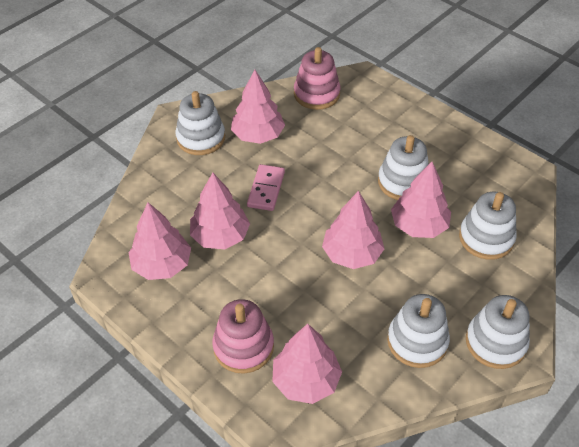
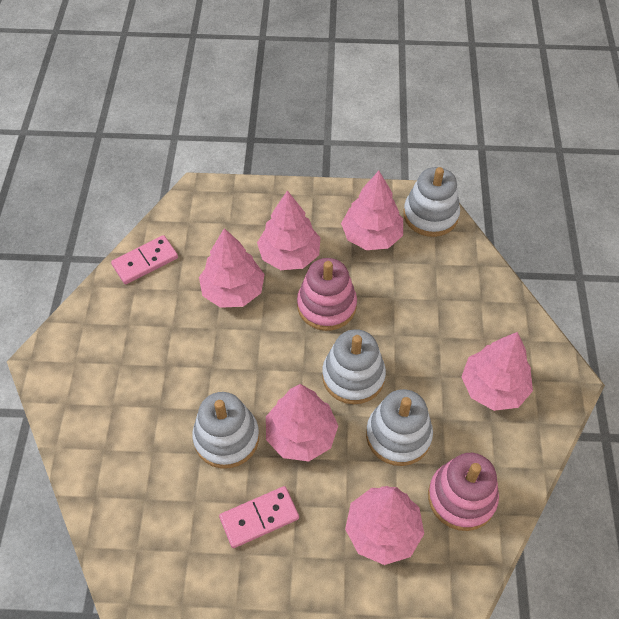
pink domino: 1 -> 2
white stacking toy: 5 -> 4

